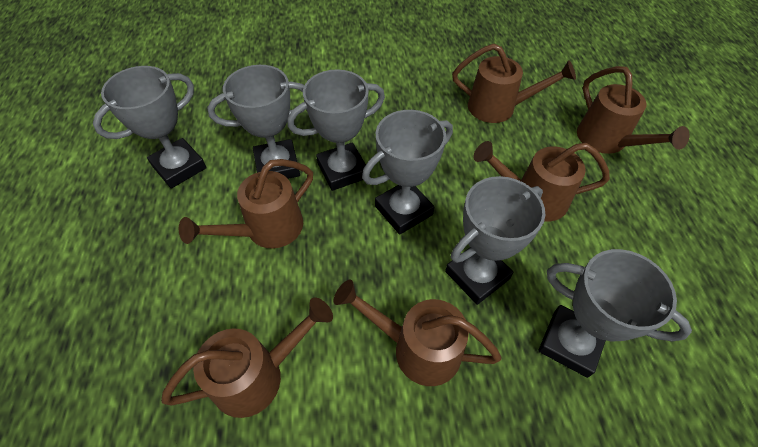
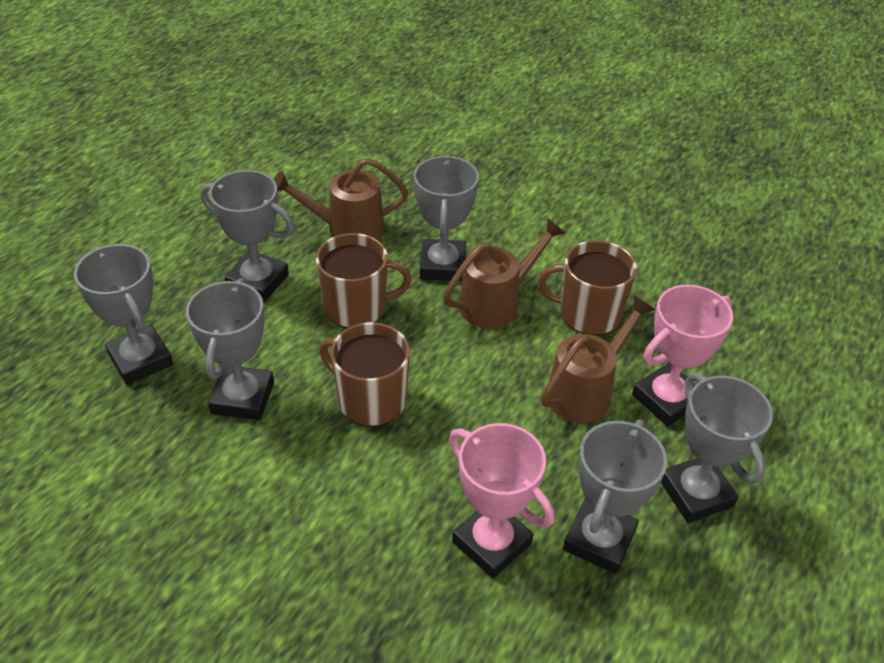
brown mug: 0 -> 3
brown watering can: 6 -> 3
pink trophy: 0 -> 2

